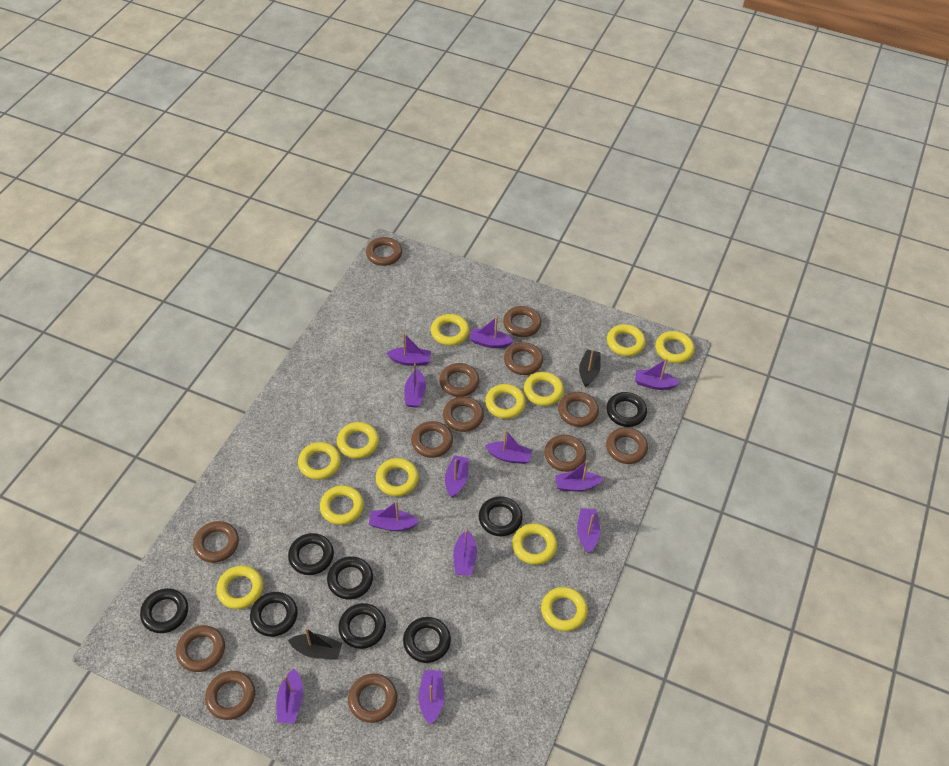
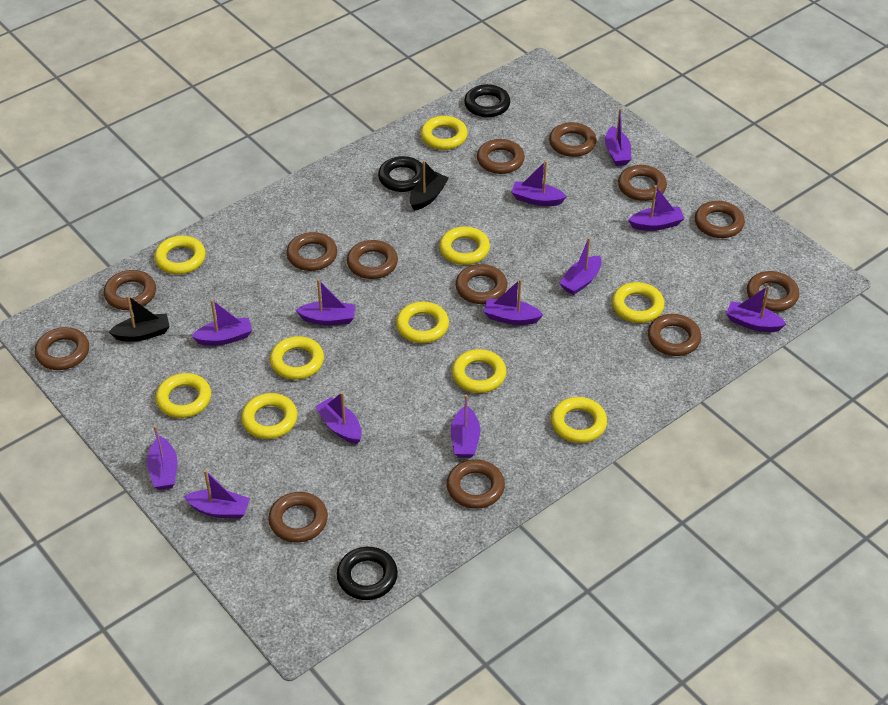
black ring: 8 -> 3
yellow ring: 12 -> 10

